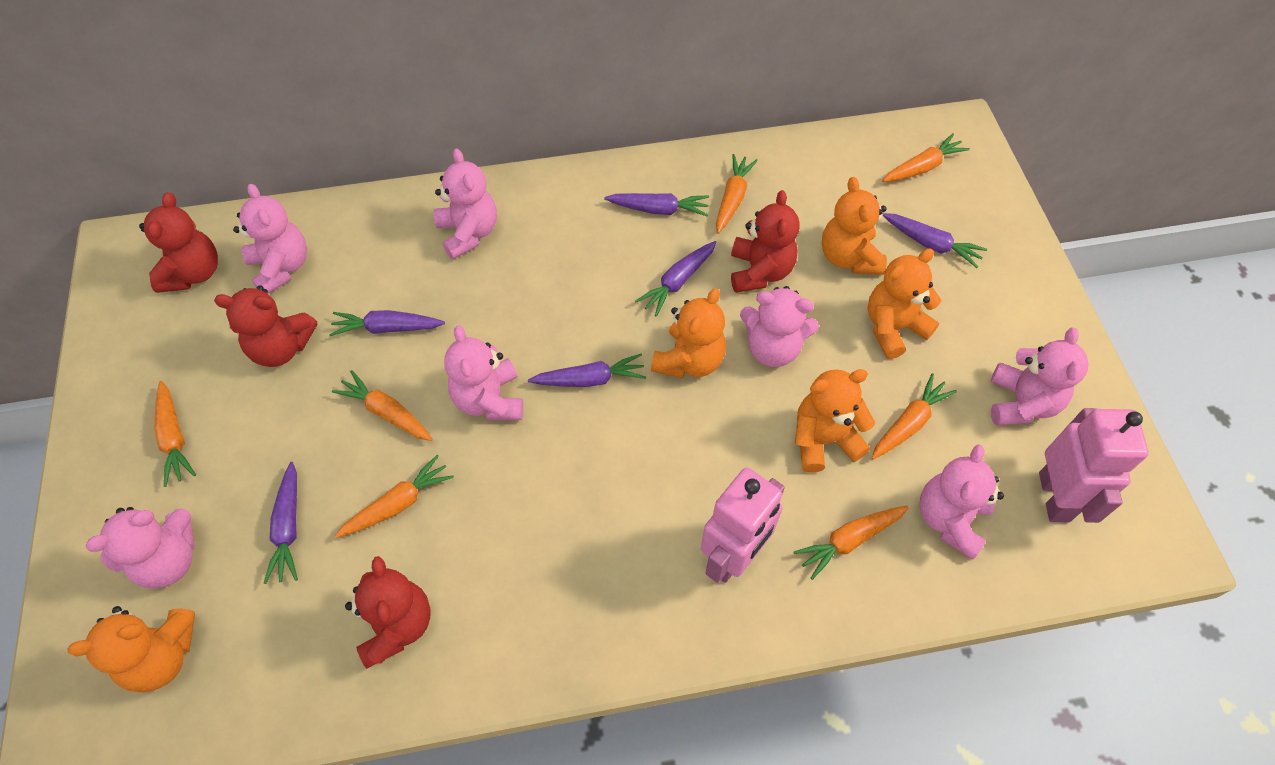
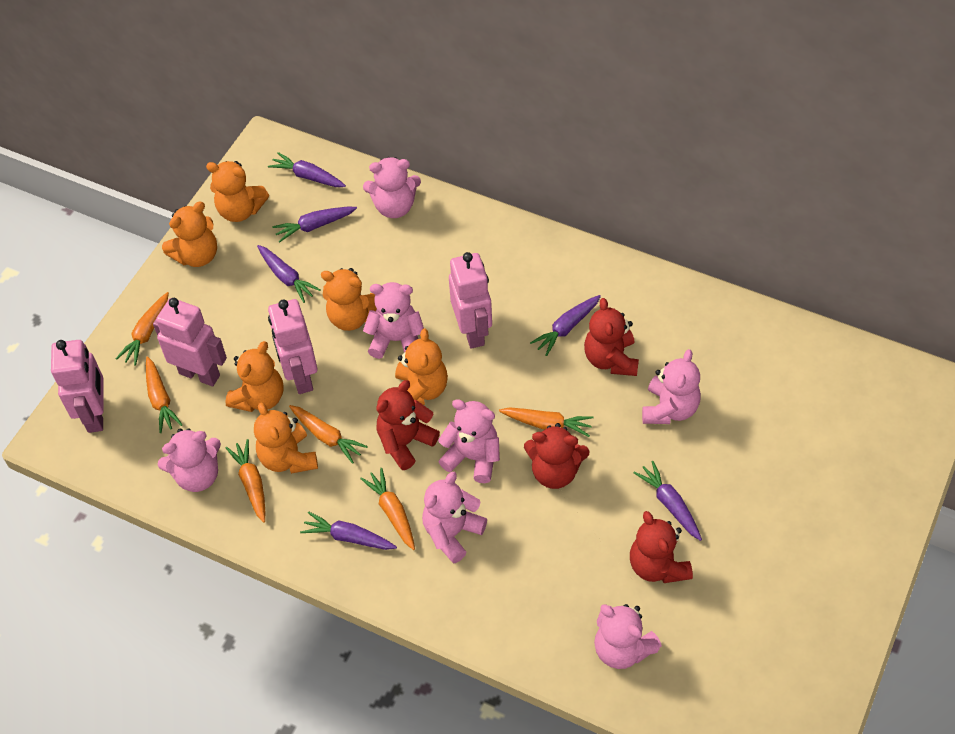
orange carrot: 7 -> 6
orange teddy bear: 5 -> 6
pink robot: 2 -> 4

